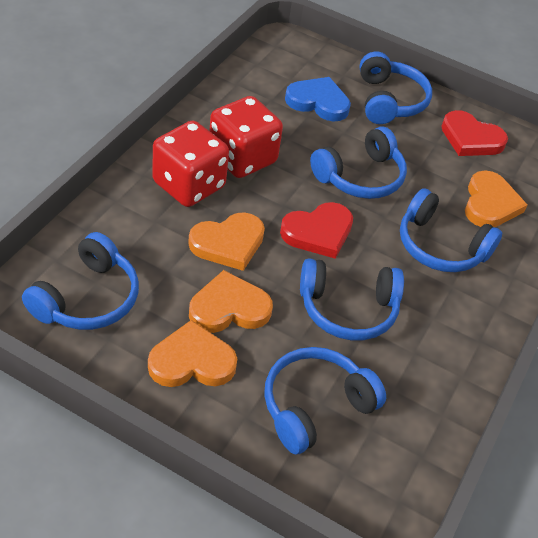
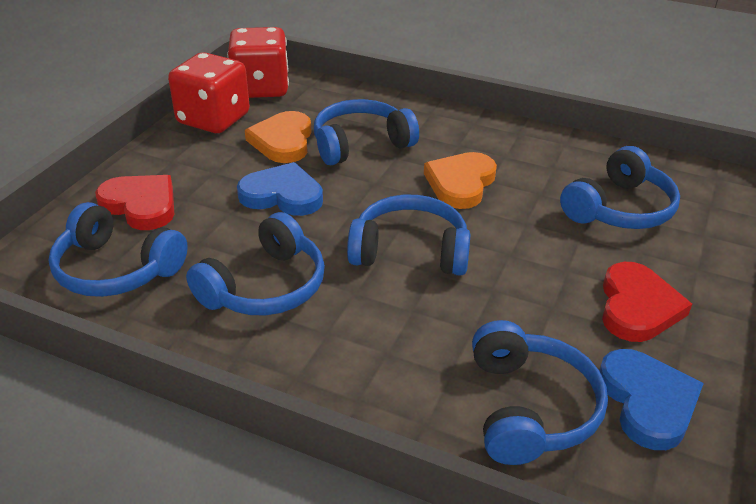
blue heart: 1 -> 2
orange heart: 4 -> 2

